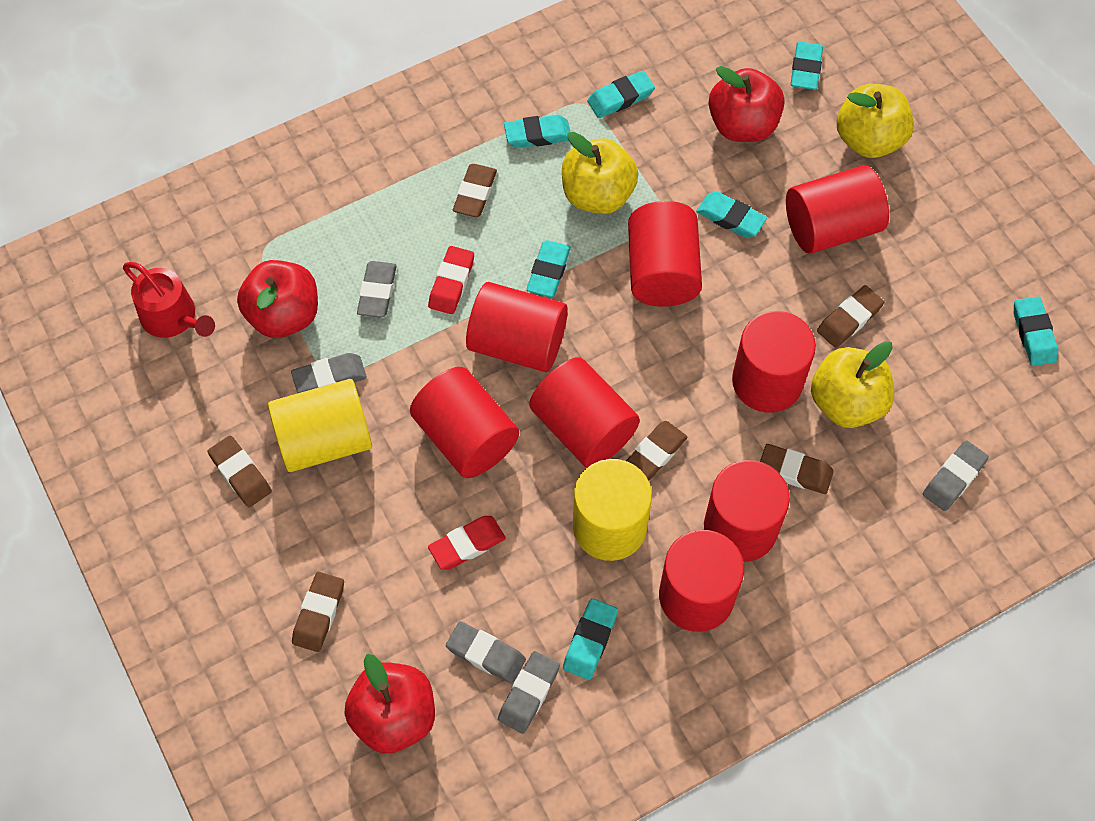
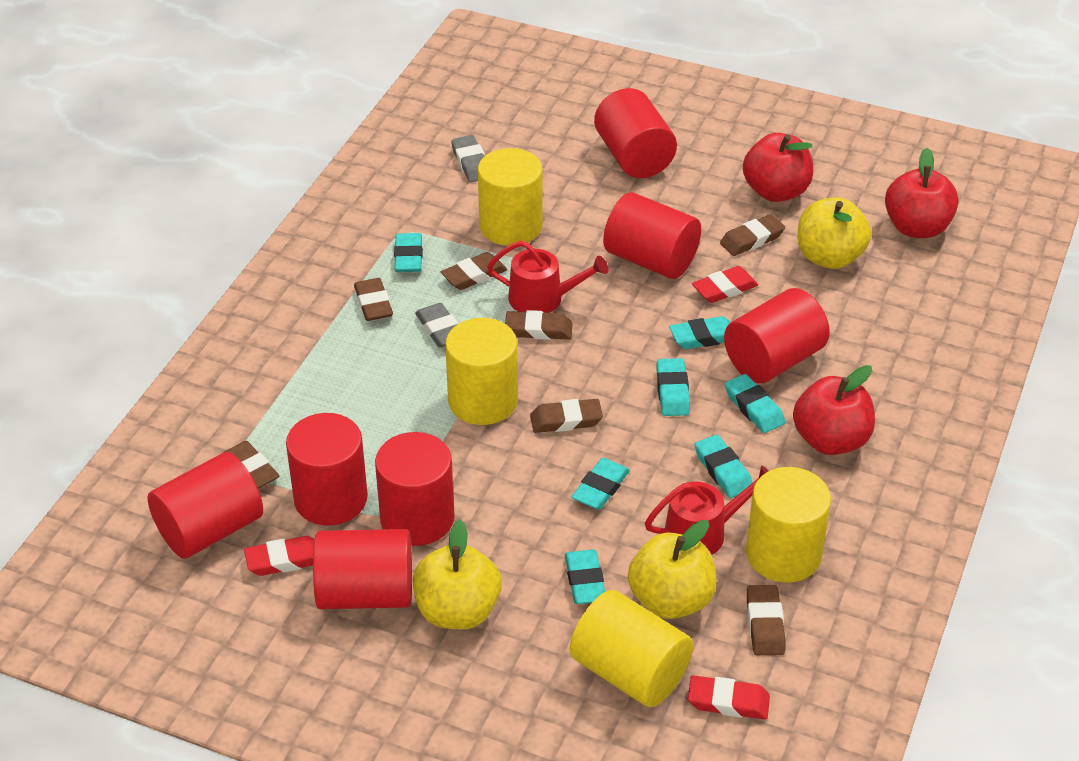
brown eraser: 6 -> 7
grey eraser: 5 -> 2
red cylinder: 8 -> 7
red eraser: 2 -> 3
red watering can: 1 -> 2
yellow cylinder: 2 -> 4

